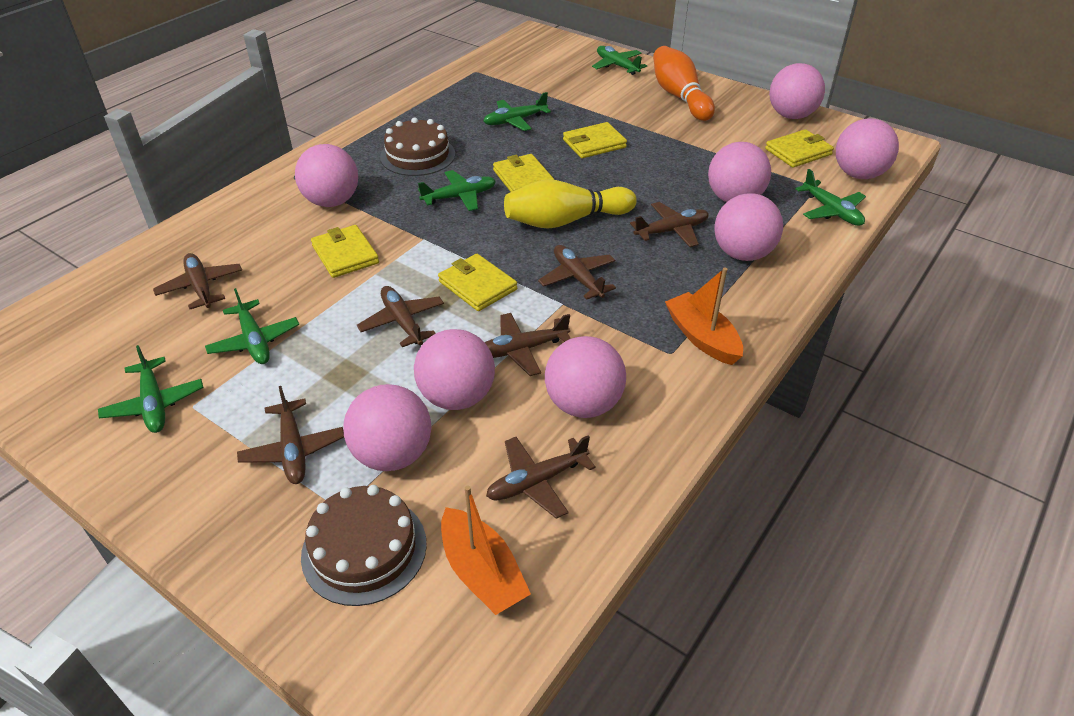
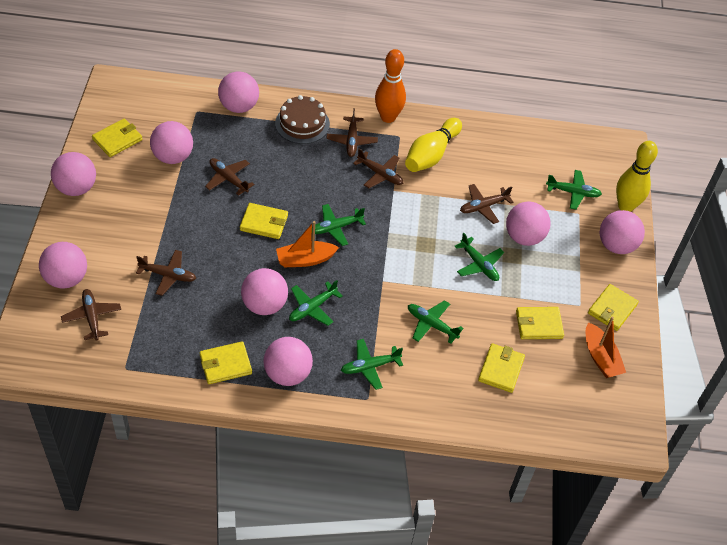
brown cake: 2 -> 1
brown plane: 7 -> 6
yellow bowling pin: 1 -> 2
yellow wallet: 5 -> 6

